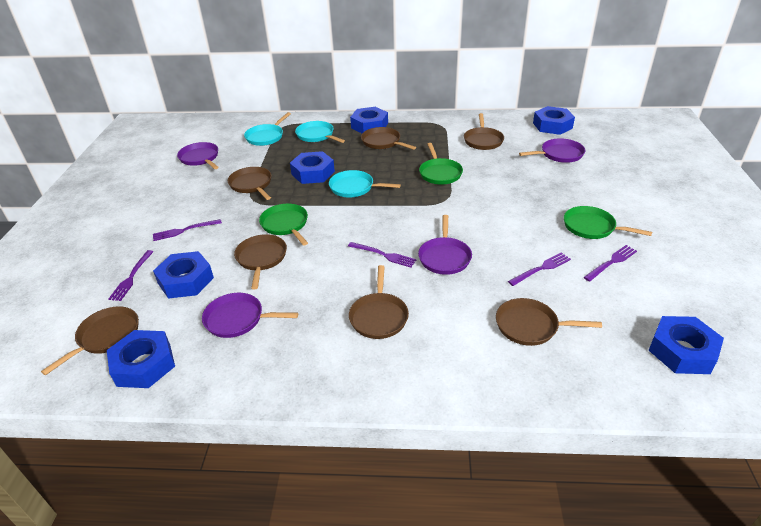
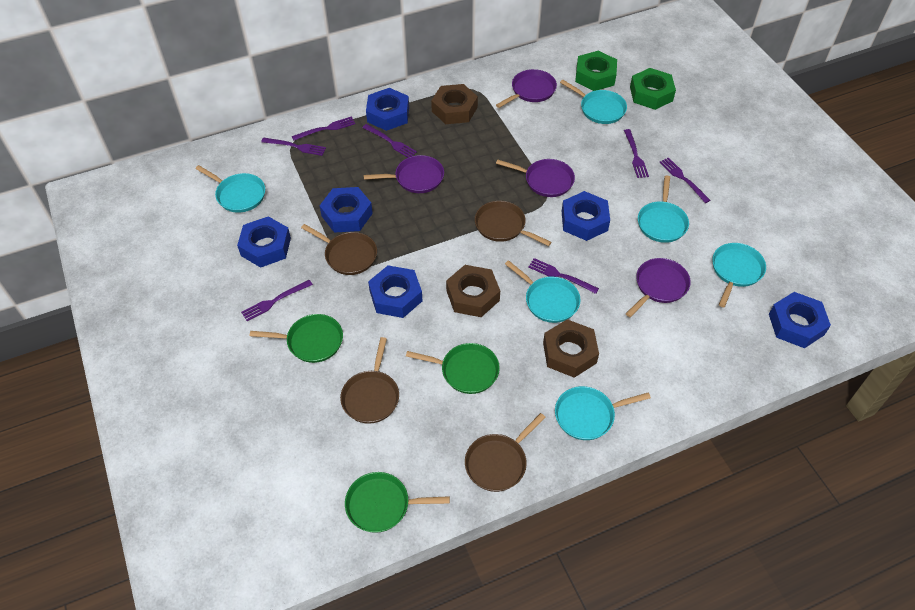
brown nut: 0 -> 3
brown pan: 7 -> 4
green nut: 0 -> 2
purple fork: 5 -> 7
turquoise pan: 3 -> 6

